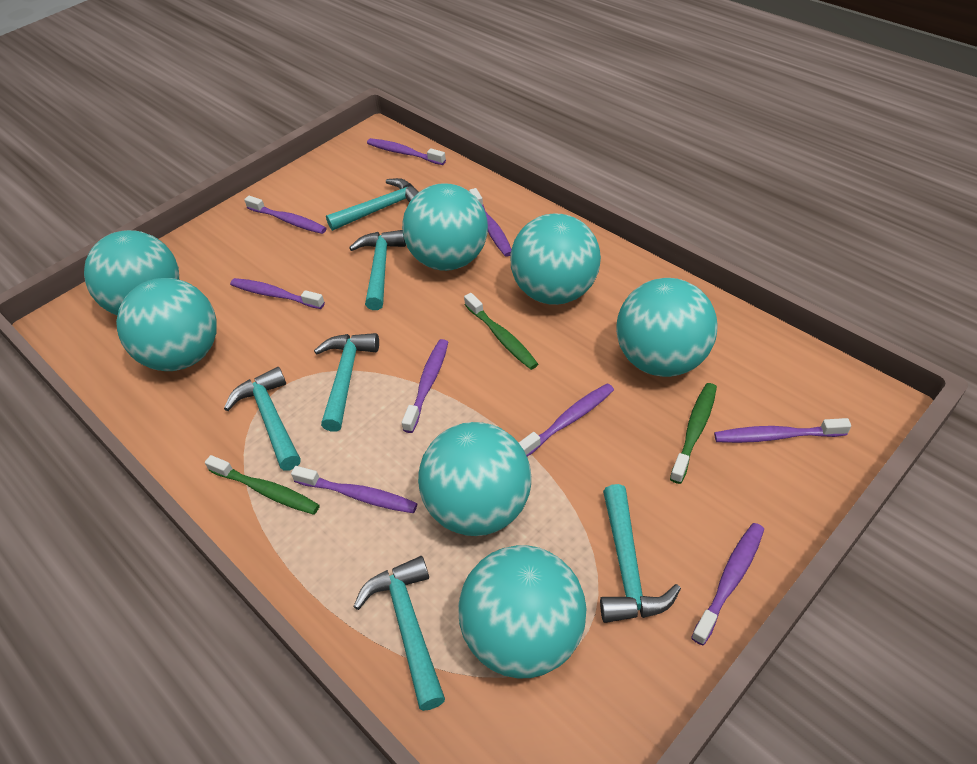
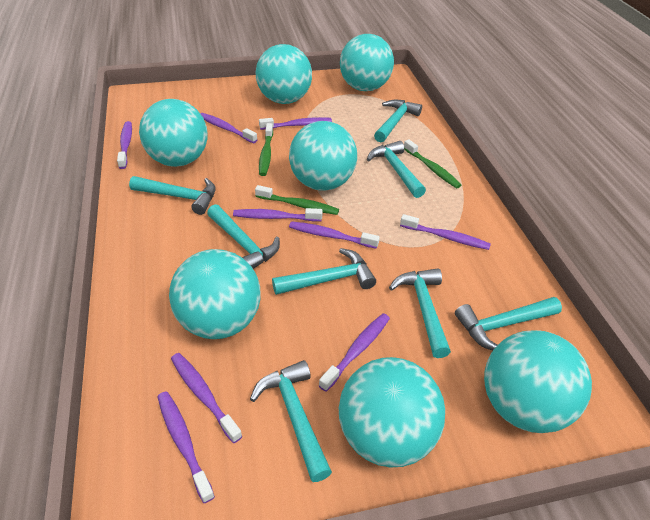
turquoise hammer: 6 -> 8

